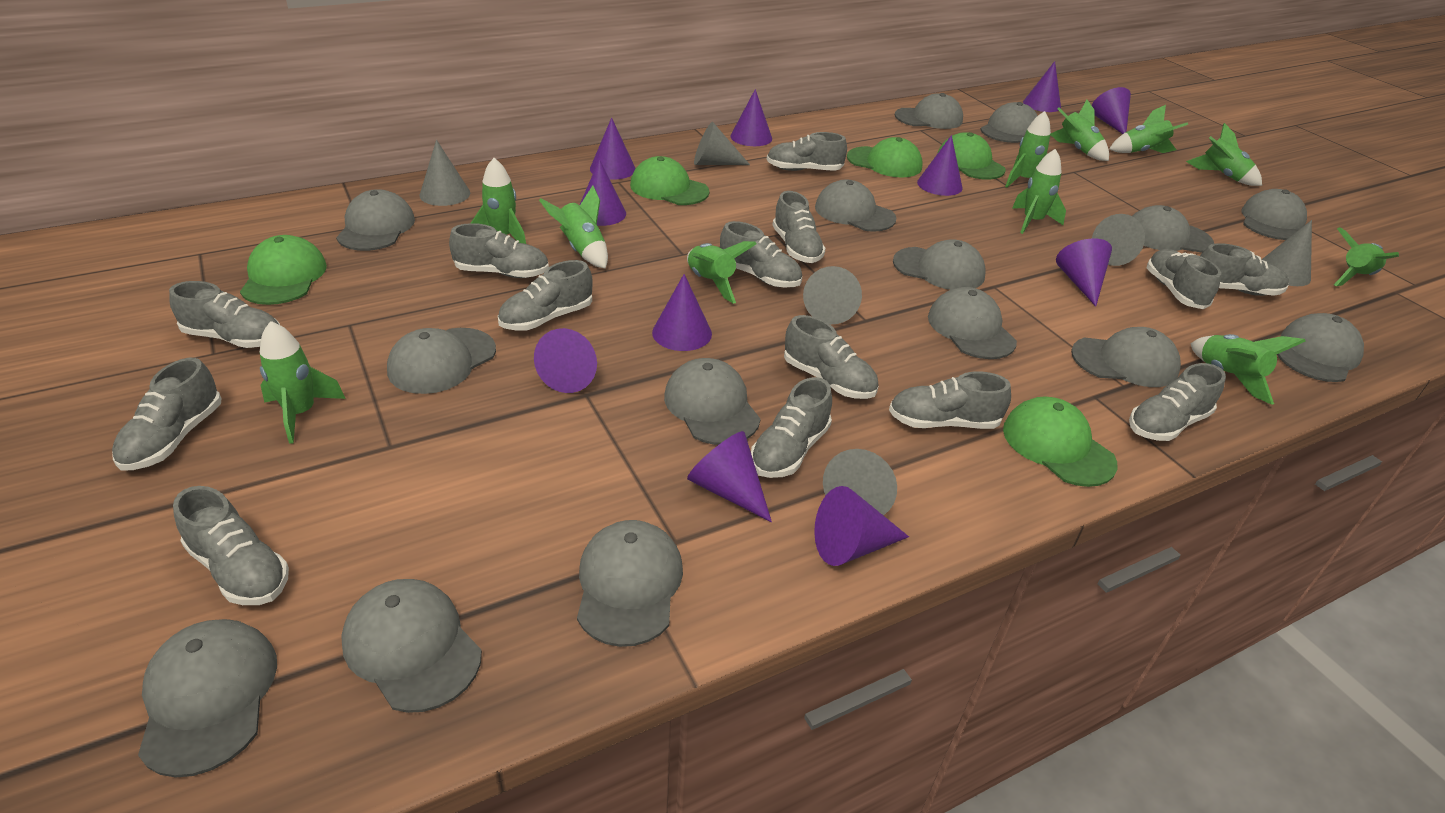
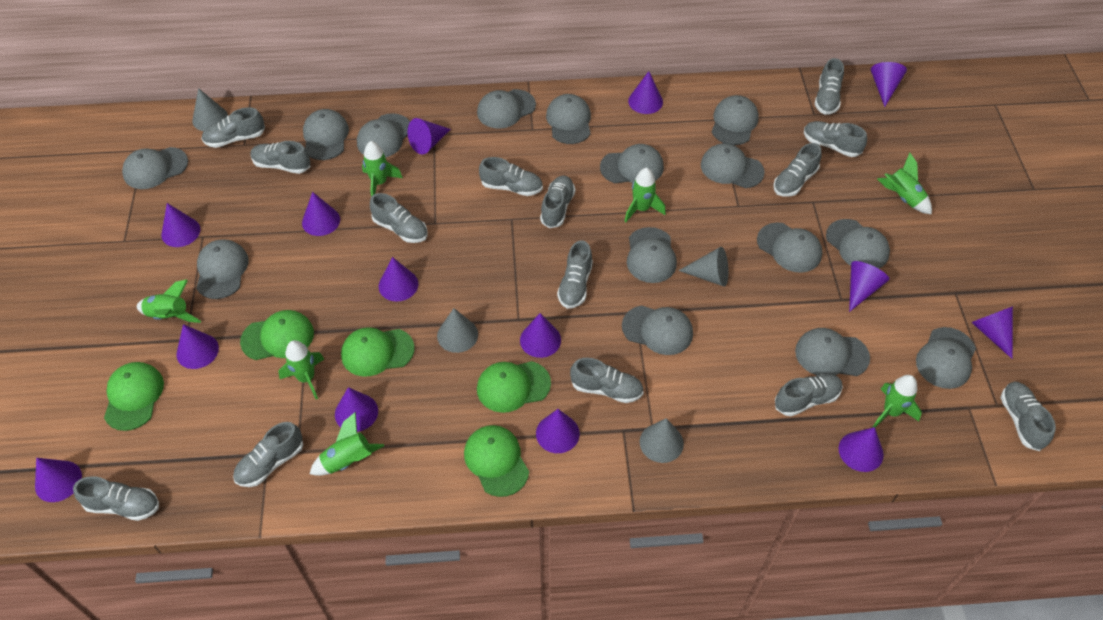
green rocket: 11 -> 7
grey cone: 6 -> 4
purple cone: 11 -> 14

